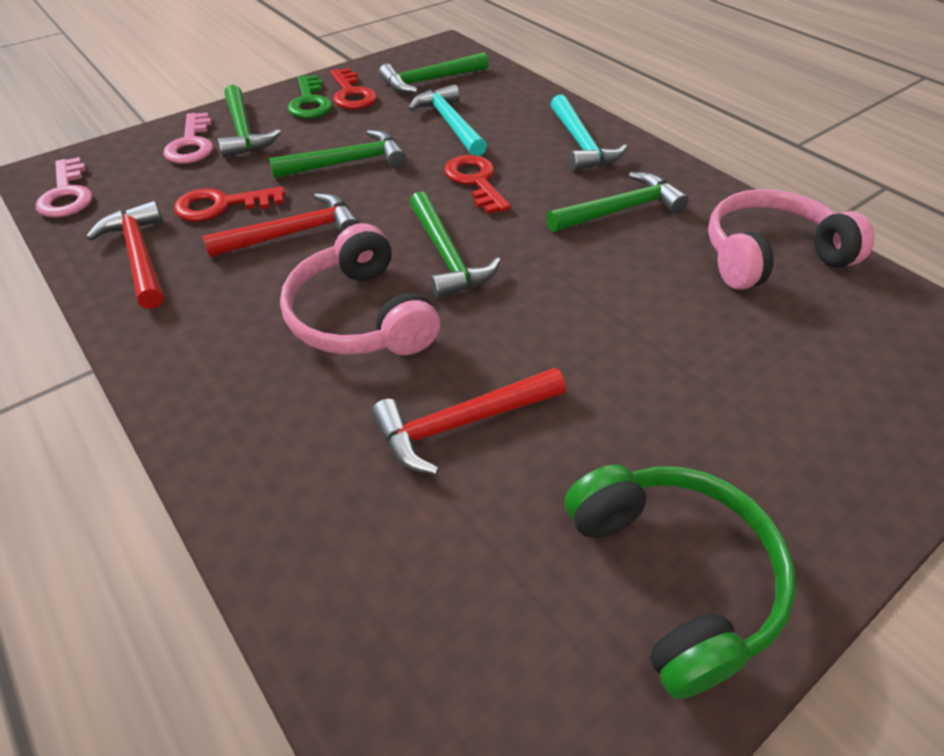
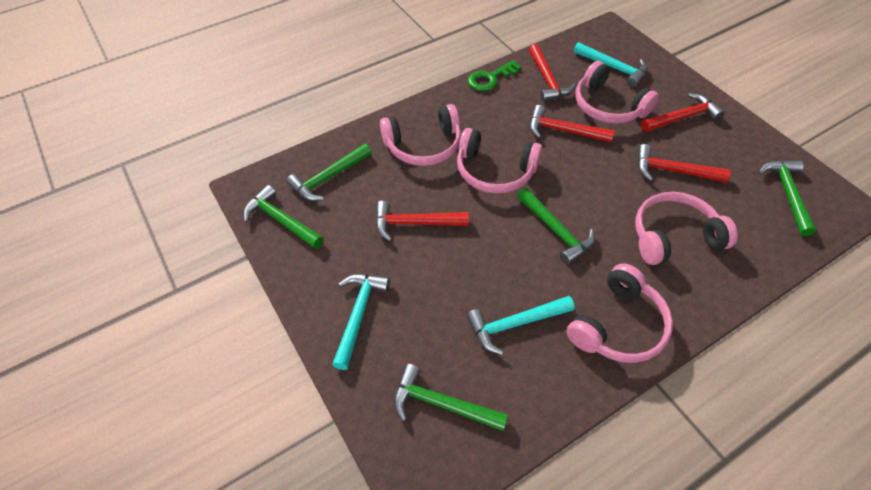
green headphones: 1 -> 0
pink headphones: 2 -> 5
pink key: 2 -> 0
red hammer: 3 -> 5
red key: 3 -> 0
turquoise hammer: 2 -> 3

